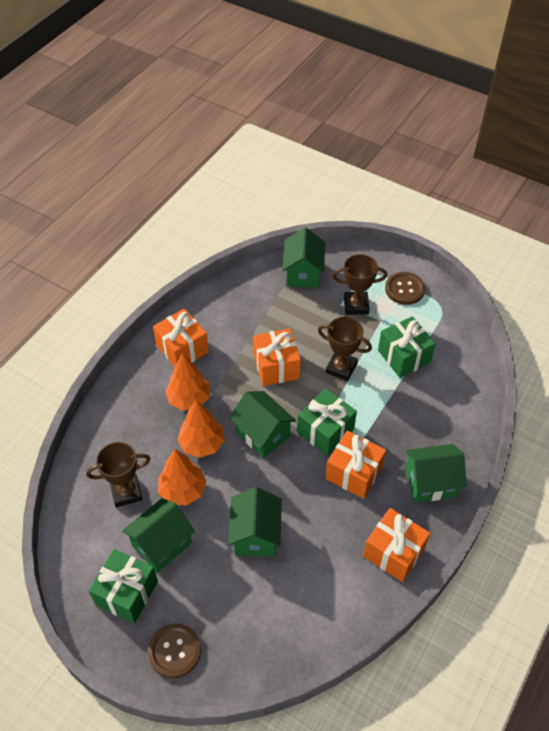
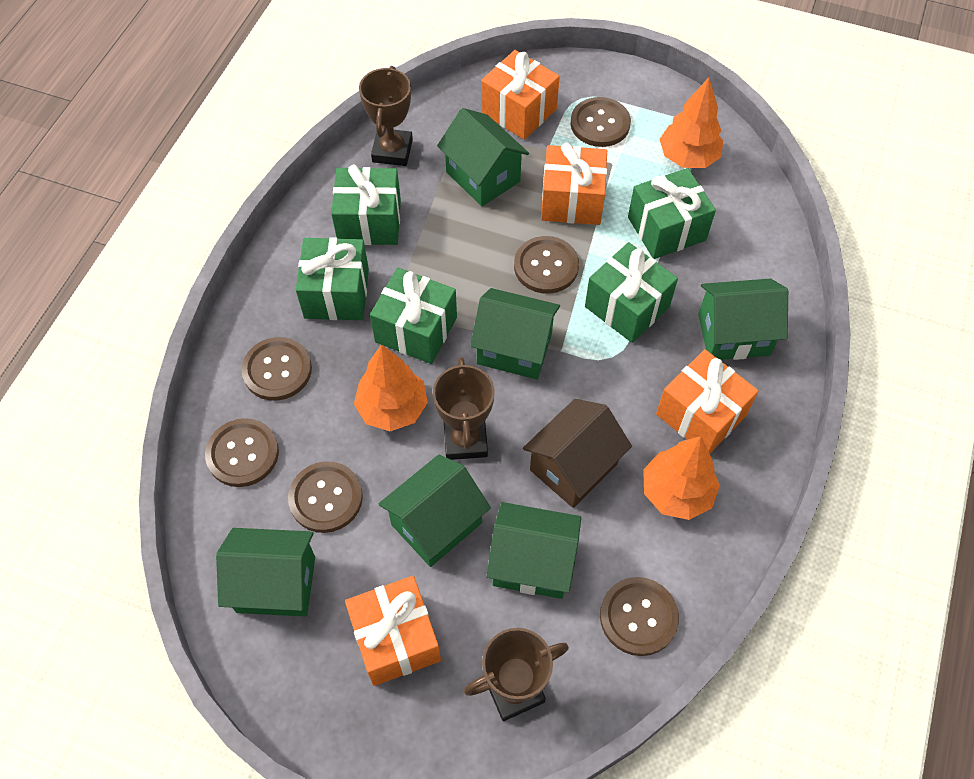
brown button: 2 -> 6
brown house: 0 -> 1
green gift: 3 -> 5
green house: 5 -> 6

